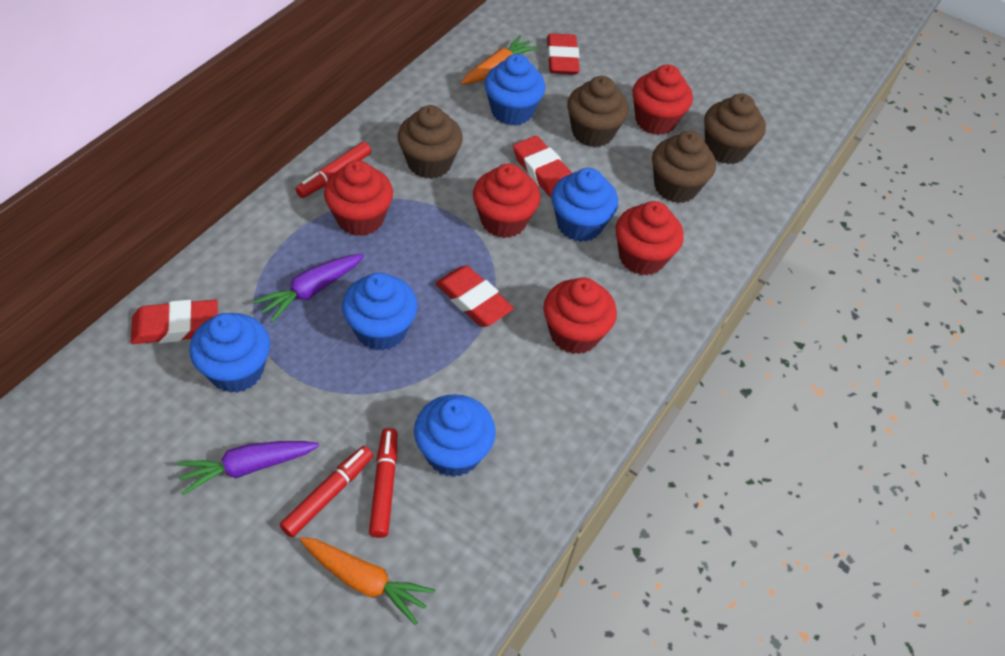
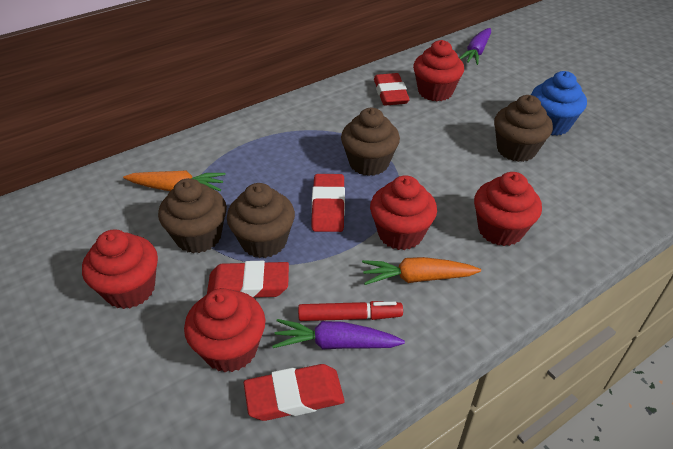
blue cupcake: 5 -> 1
red marker: 3 -> 1

